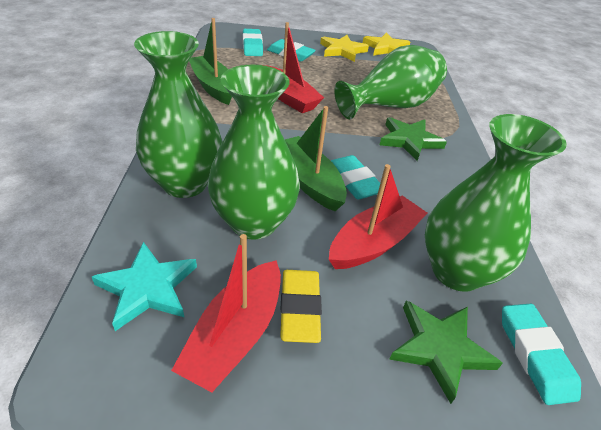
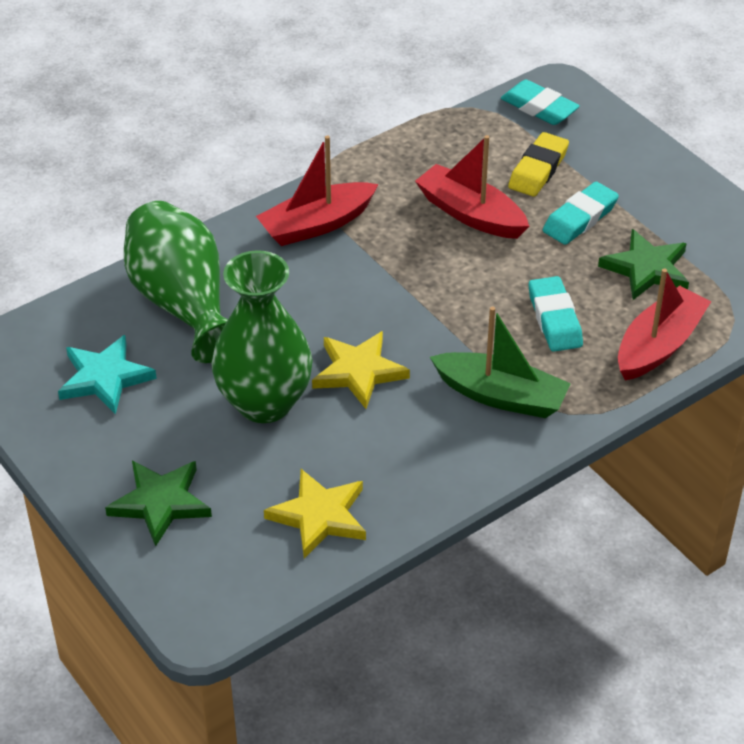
green boat: 2 -> 1
green vase: 4 -> 2
turquoise eraser: 4 -> 3

